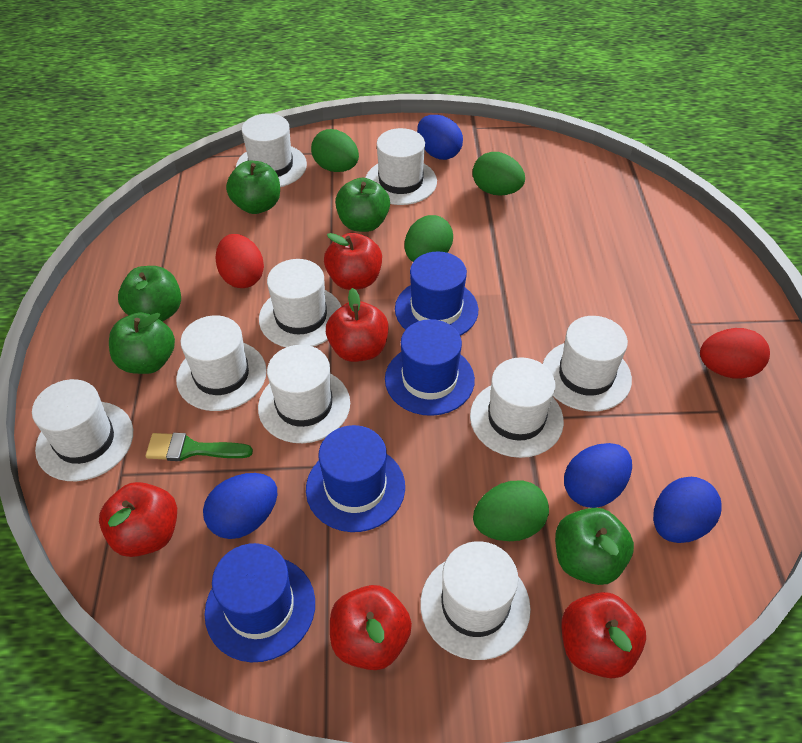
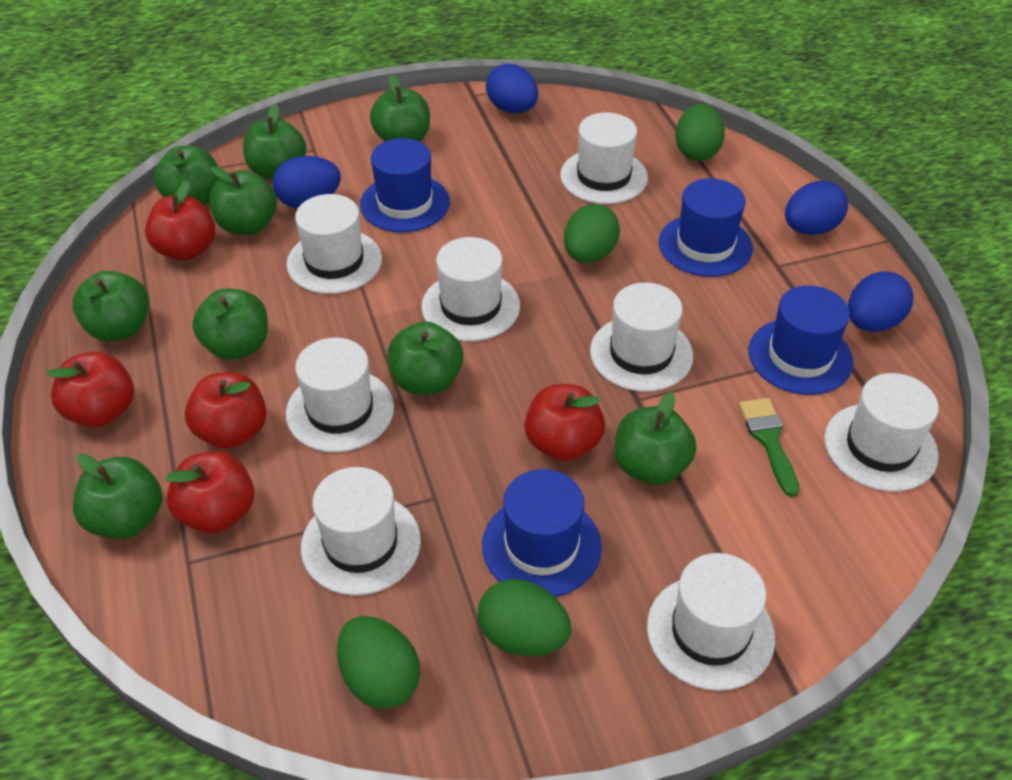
green apple: 5 -> 9
red egg: 2 -> 0
white hat: 9 -> 8

